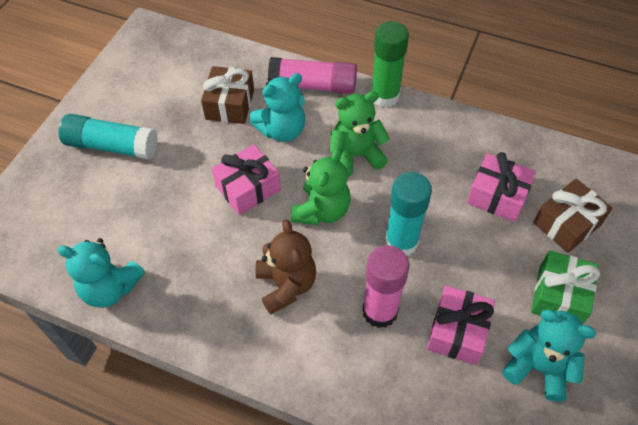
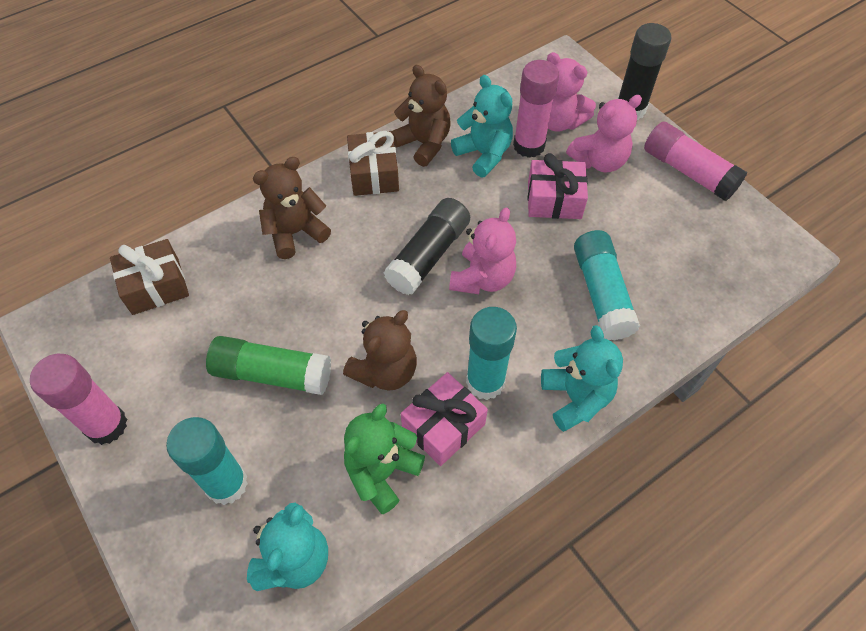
black glue stick: 0 -> 2
brown teddy bear: 1 -> 3
green gift: 1 -> 0
green teddy bear: 2 -> 1
pink gift: 3 -> 2
pink glue stick: 2 -> 3
pink teddy bear: 0 -> 3
turquoise glue stick: 2 -> 3

